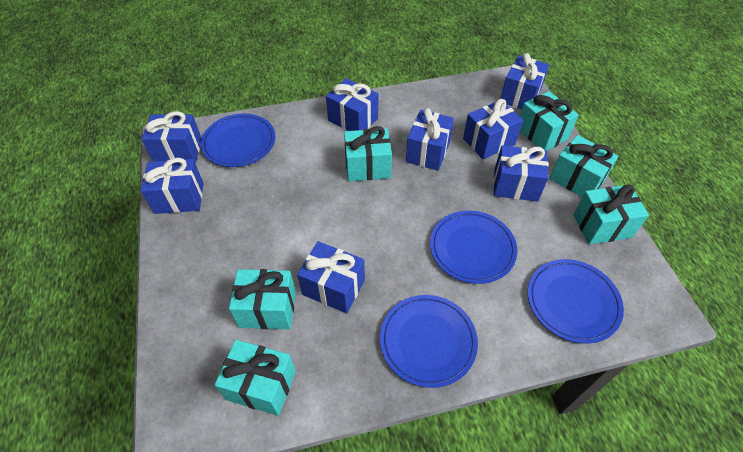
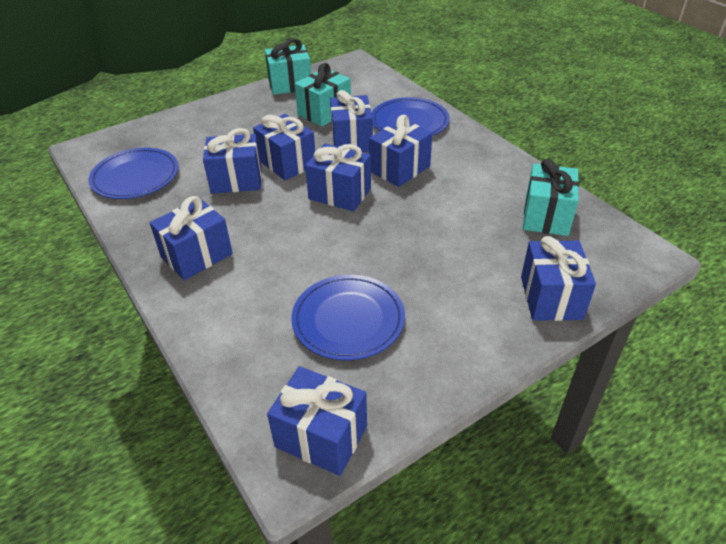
blue plate: 4 -> 3
turquoise gift: 6 -> 3

